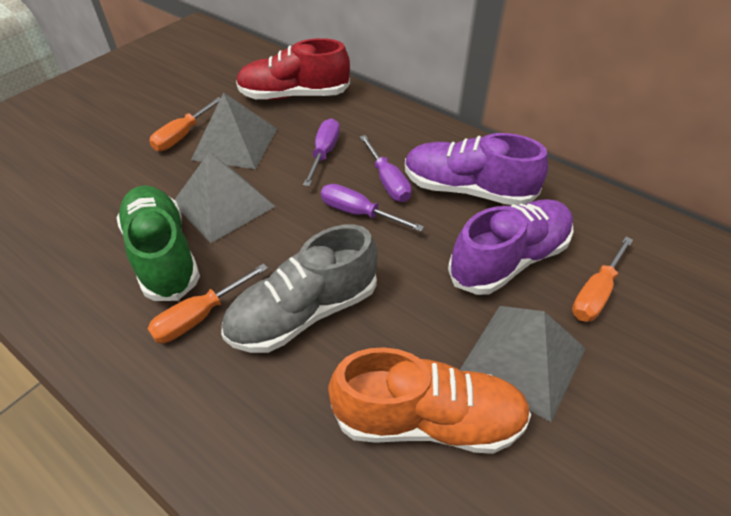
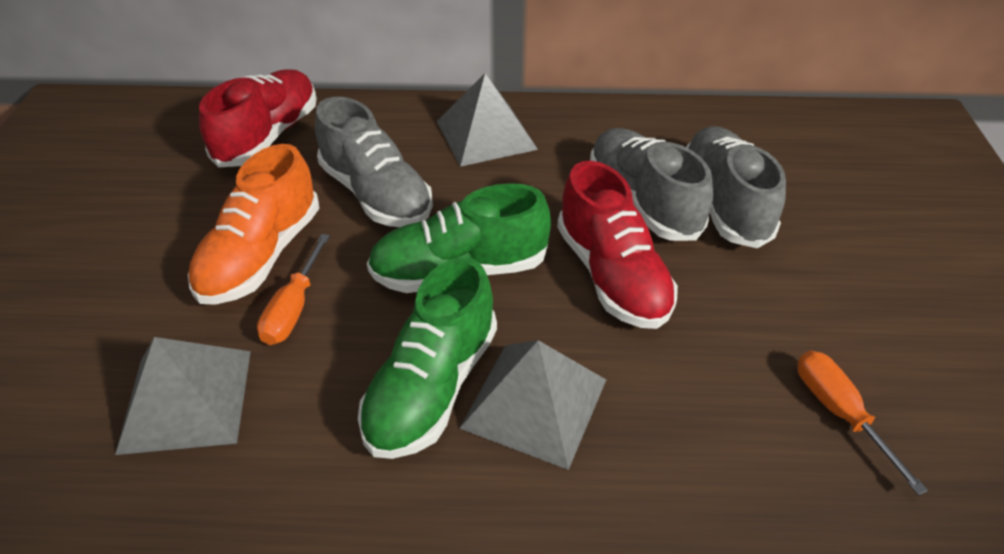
green shoe: 1 -> 2
grey shoe: 1 -> 3
orange screwdriver: 3 -> 2
purple screwdriver: 3 -> 0
purple shoe: 2 -> 0
red shoe: 1 -> 2

